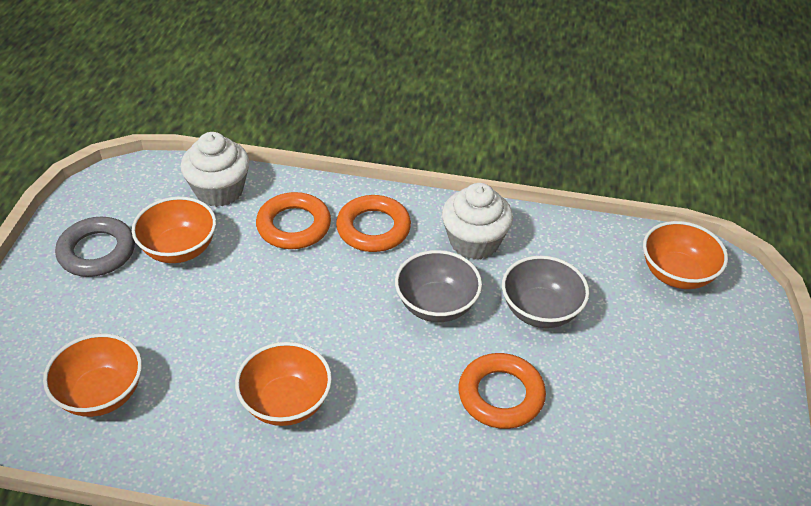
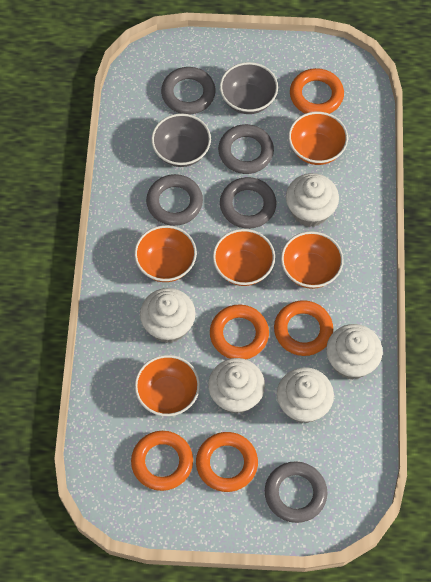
grey ring: 1 -> 5
orange bowl: 4 -> 5
orange ring: 3 -> 5
white cupcake: 2 -> 5

